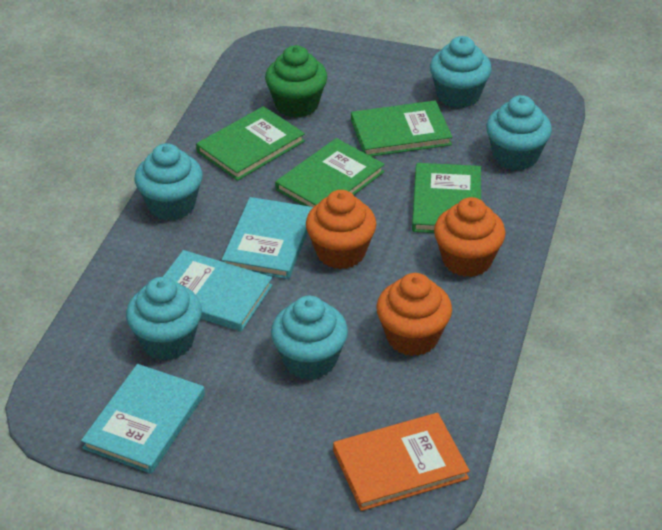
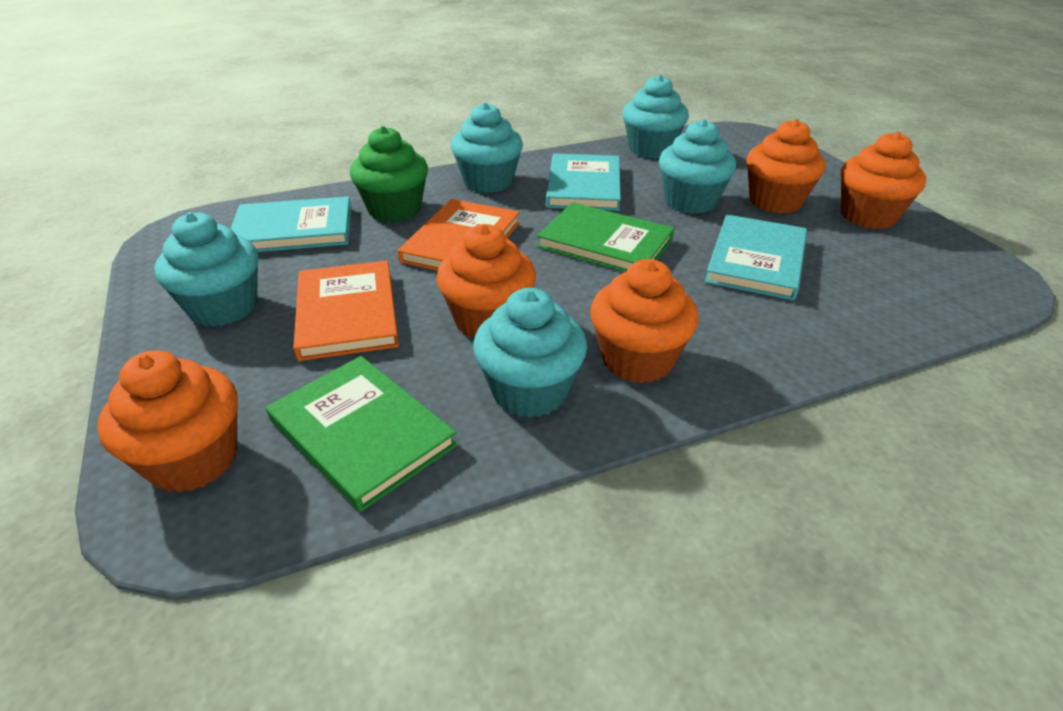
green book: 4 -> 2
orange book: 1 -> 2
orange cupcake: 3 -> 5

